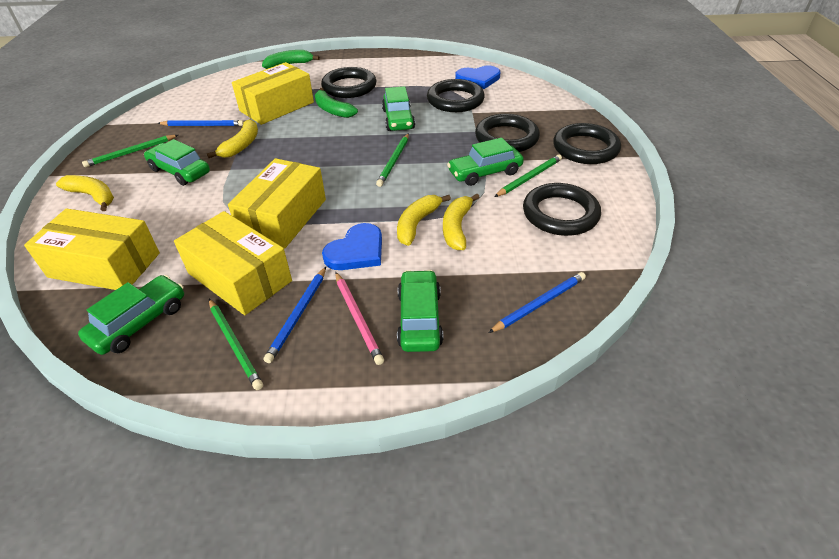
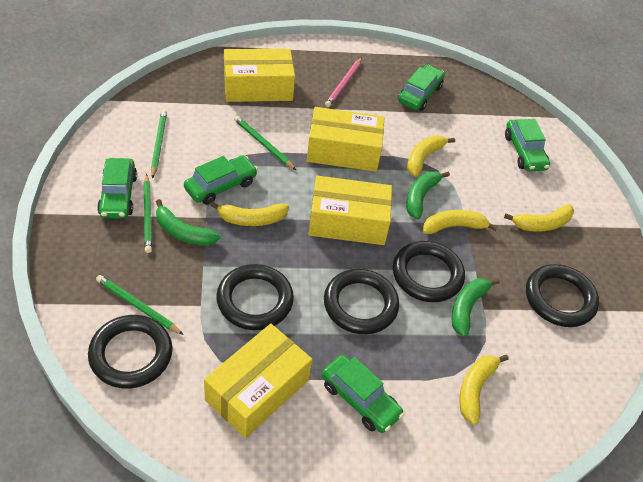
blue heart: 2 -> 0
blue pencil: 3 -> 0
green banana: 2 -> 3
yellow banana: 4 -> 5

